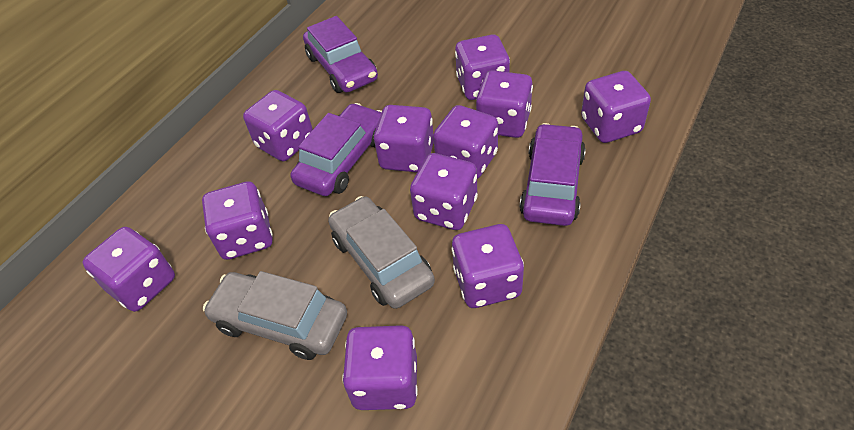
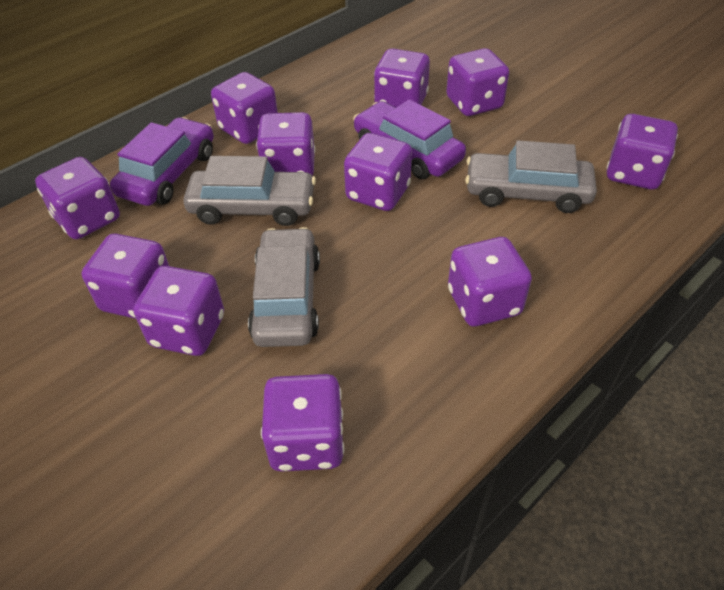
grey car: 2 -> 3
purple car: 3 -> 2

